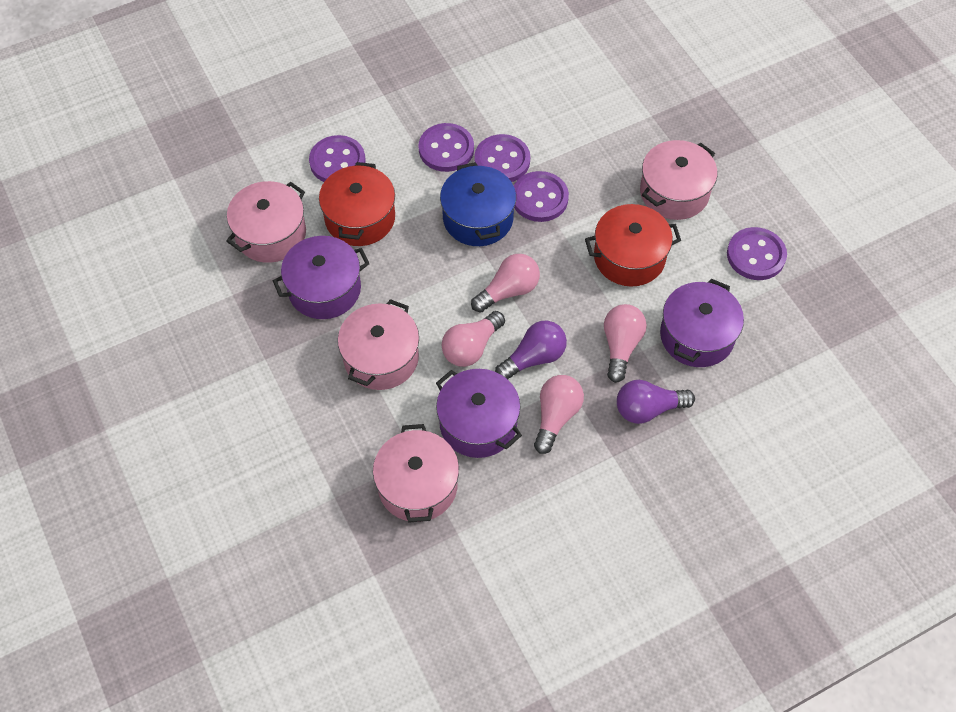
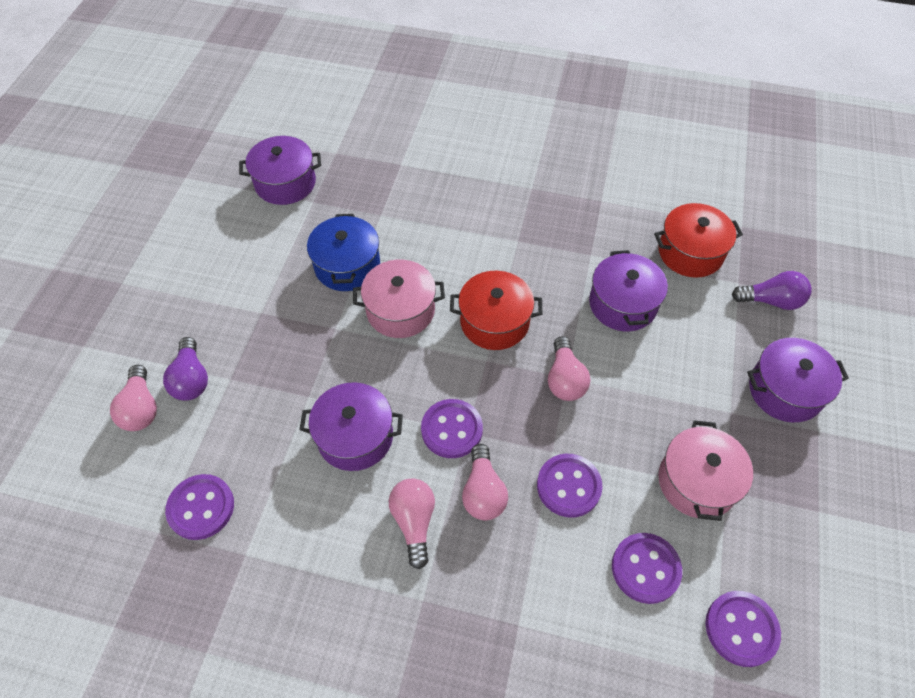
pink pot: 4 -> 2
purple pot: 3 -> 4

